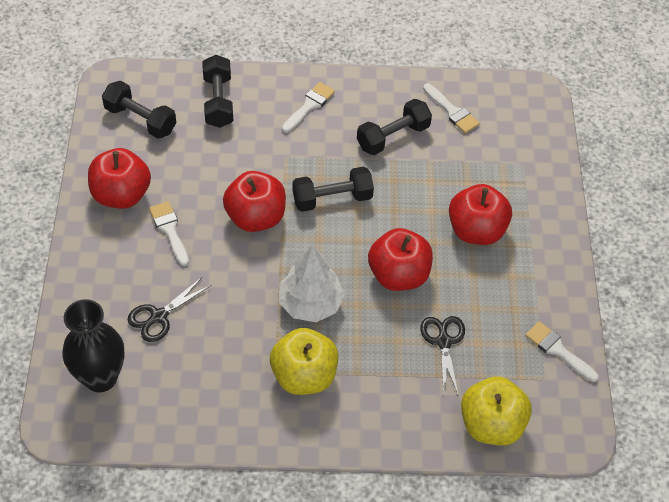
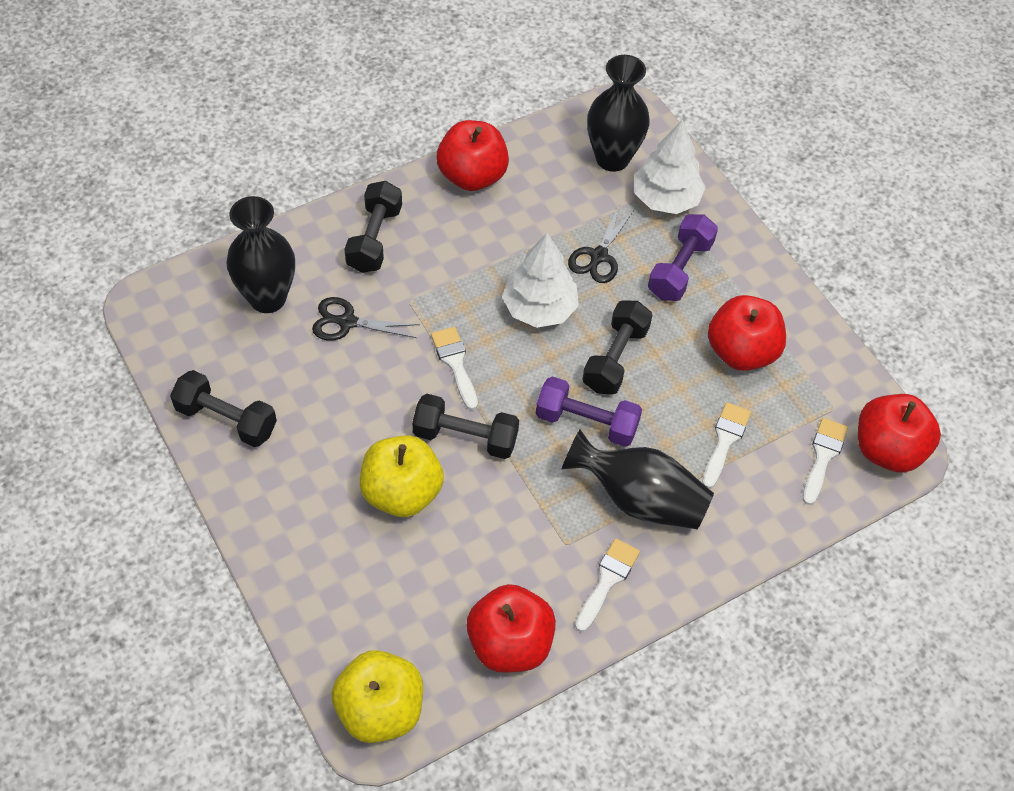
black vase: 1 -> 3
purple dumbbell: 0 -> 2
white tree: 1 -> 2

